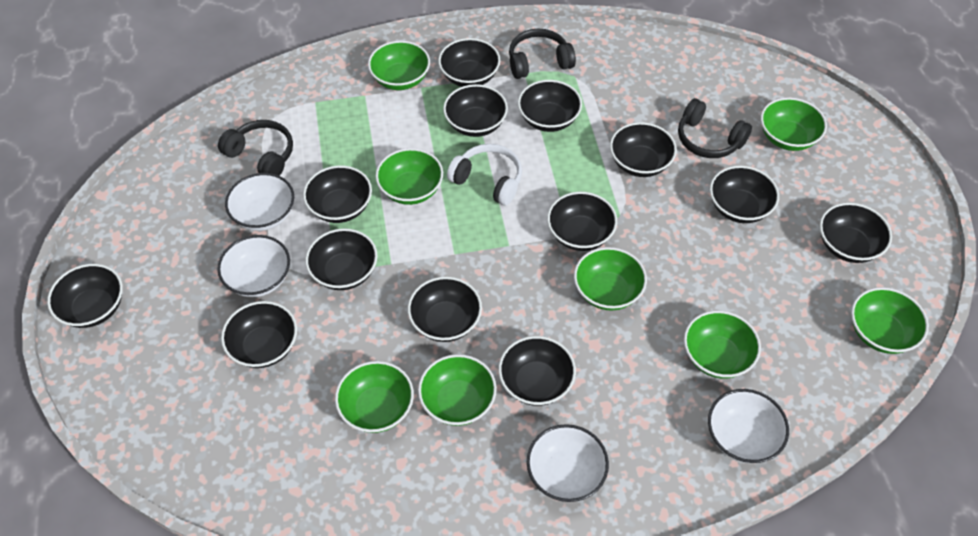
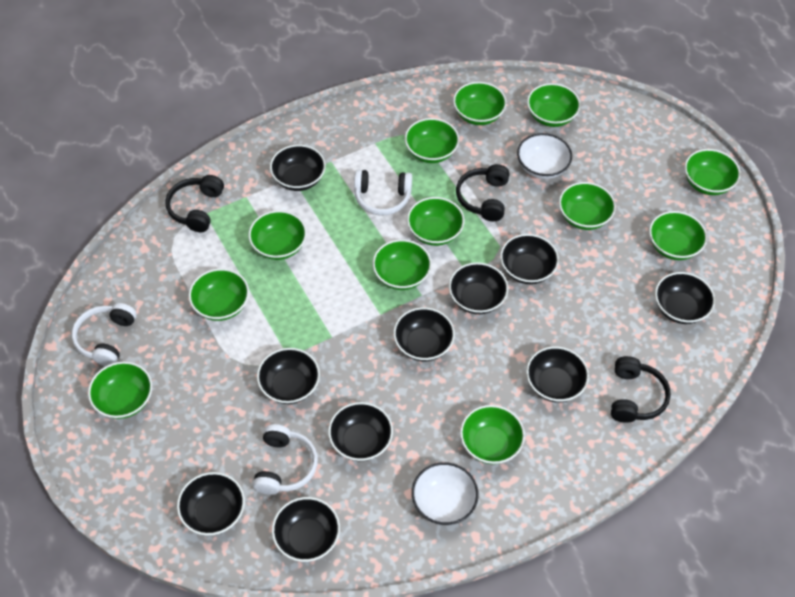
black bowl: 13 -> 10
green bowl: 8 -> 12
white bowl: 4 -> 2
white headphones: 1 -> 3

